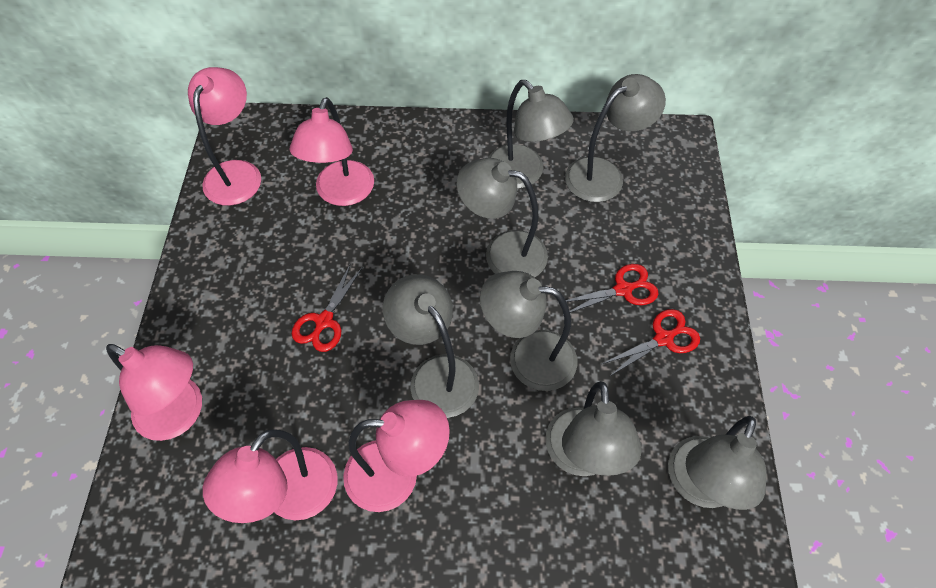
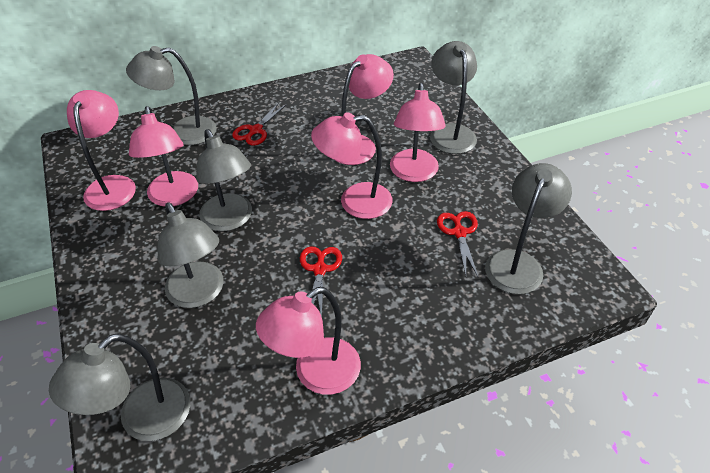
grey lamp: 7 -> 6
pink lamp: 5 -> 6

